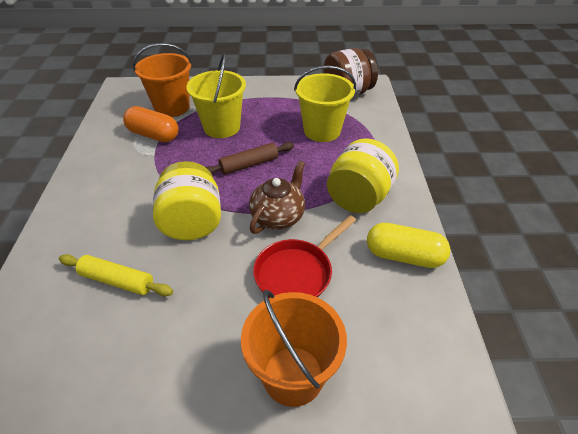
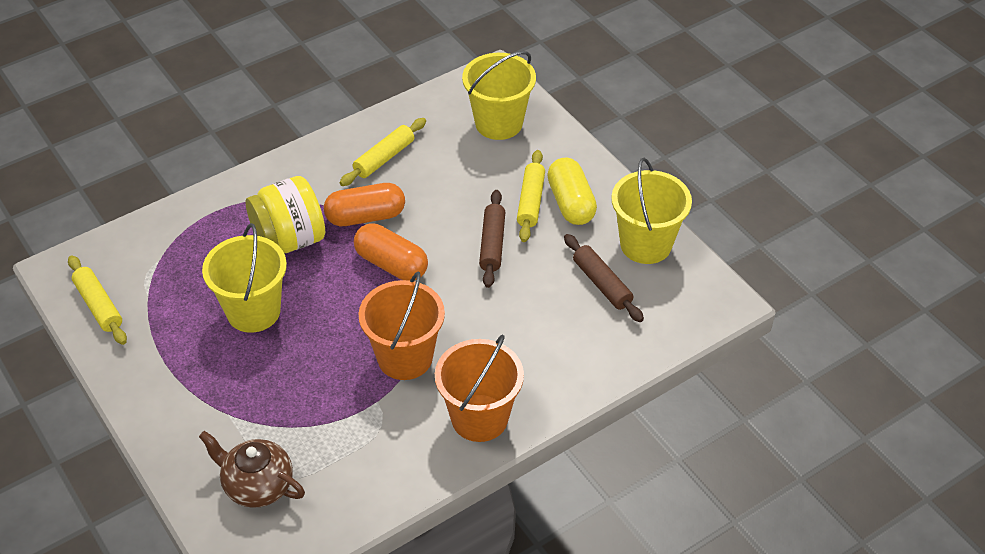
brown jar: 1 -> 0
brown rolling pin: 1 -> 2
orange capsule: 1 -> 2
red pan: 1 -> 0
yellow bucket: 2 -> 3
yellow jar: 2 -> 1
yellow rolling pin: 1 -> 3

